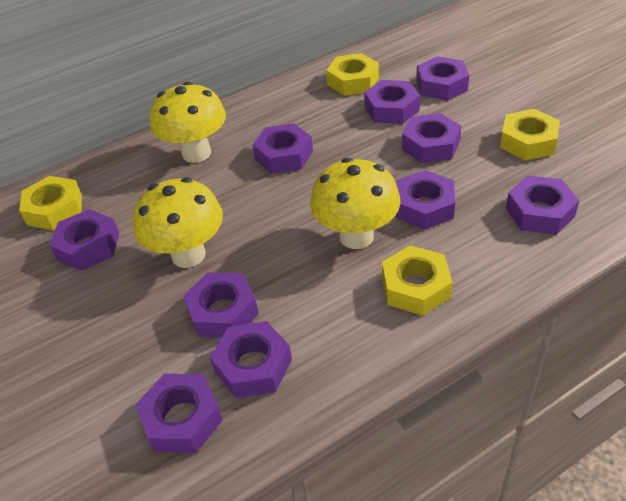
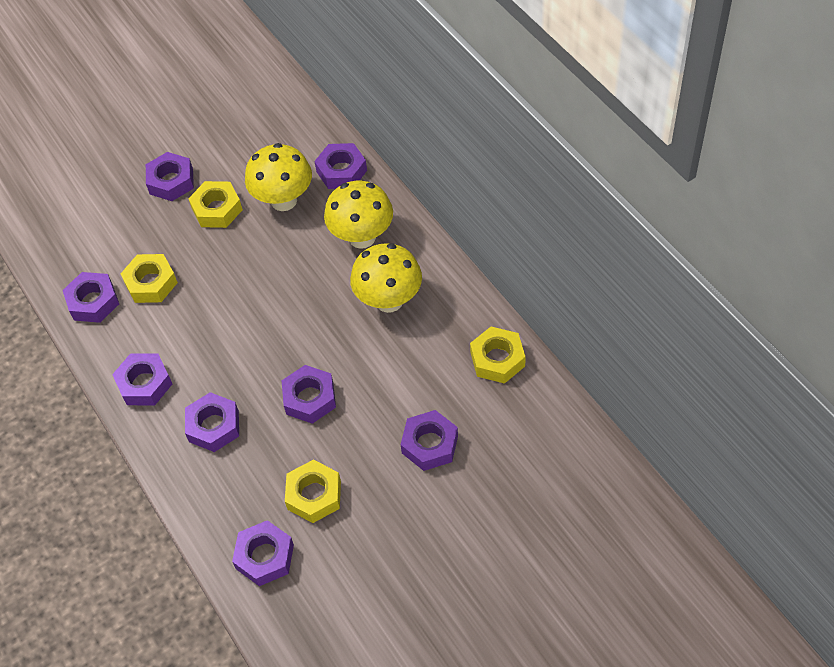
purple nut: 10 -> 8

